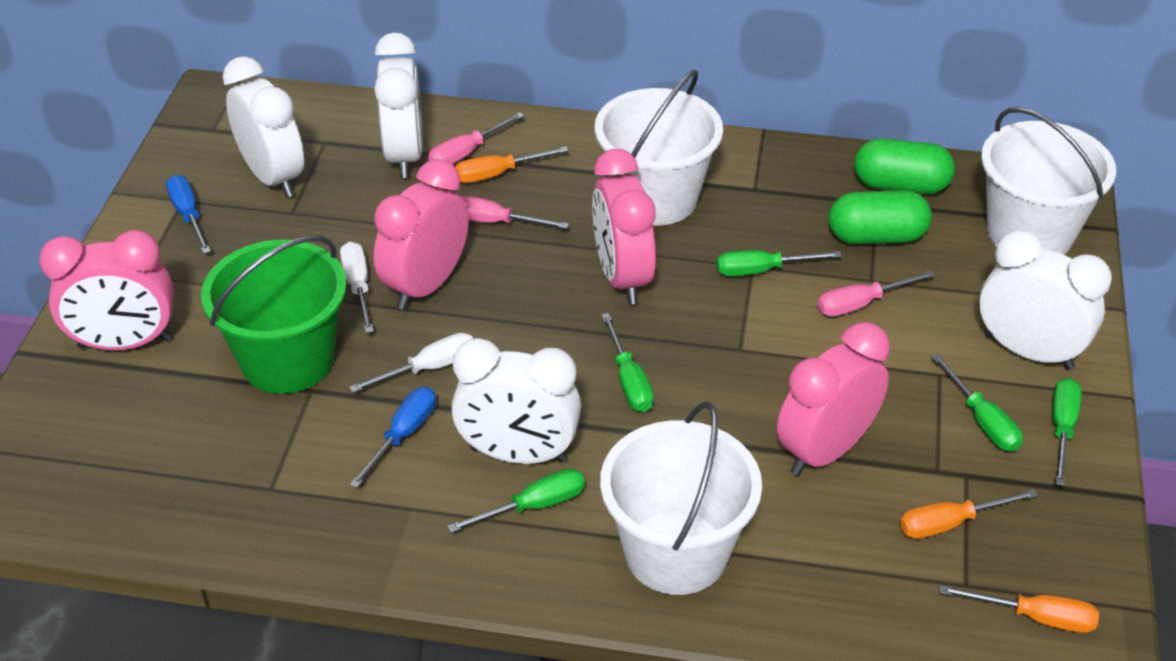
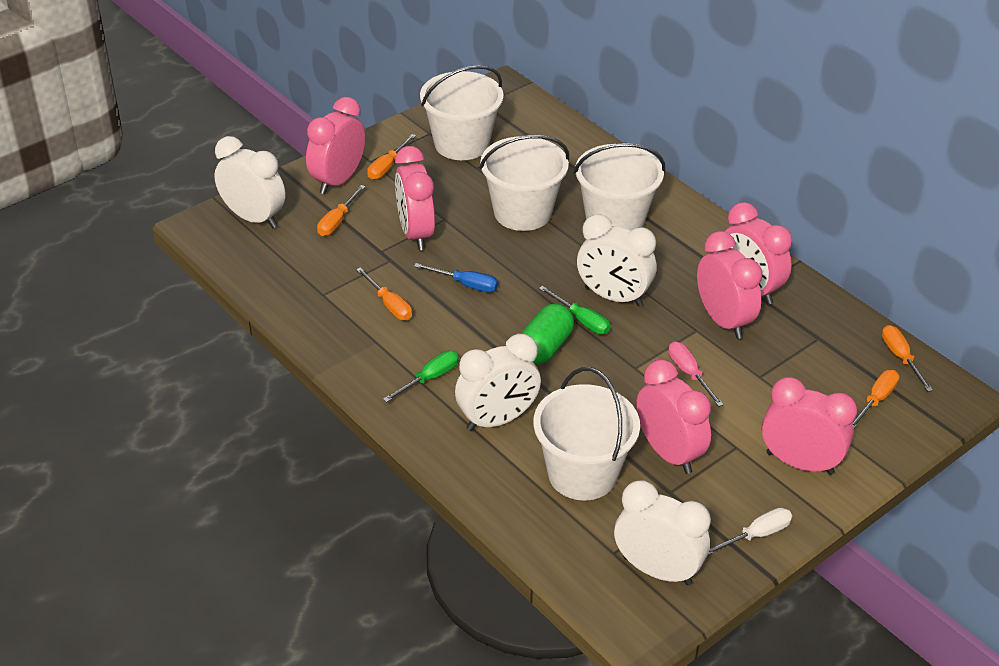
blue screwdriver: 2 -> 1
green bucket: 1 -> 0
green capsule: 2 -> 1
green screwdriver: 5 -> 2
orange screwdriver: 3 -> 5
pink clock: 4 -> 6
pink screwdriver: 3 -> 1
white bucket: 3 -> 4
white screwdriver: 2 -> 1

